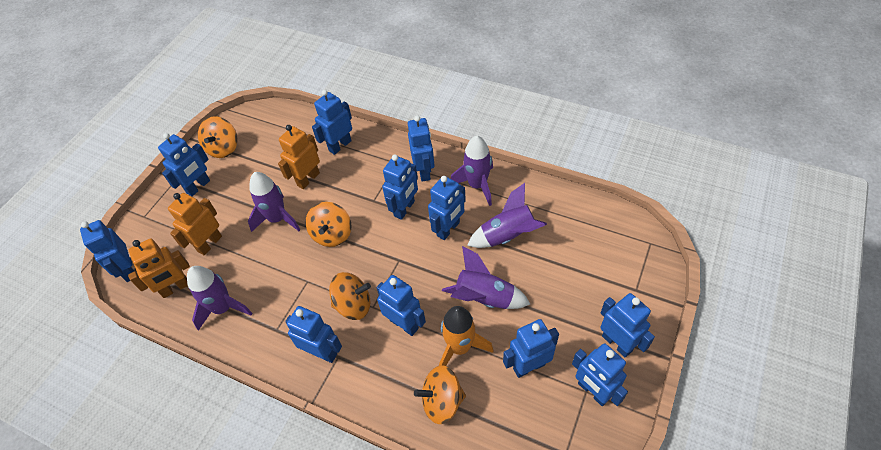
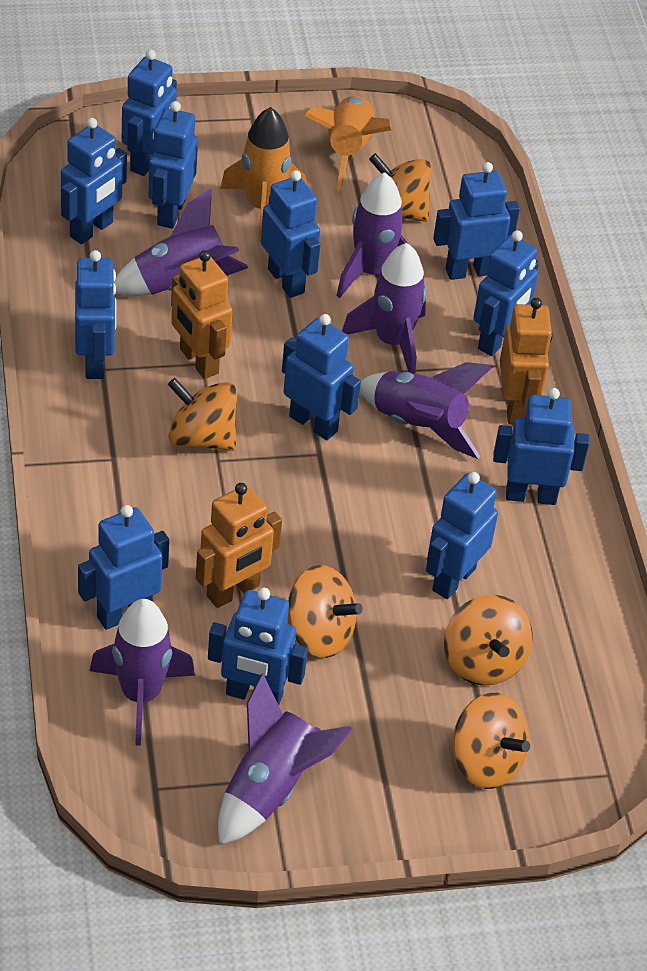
blue robot: 11 -> 12
orange rocket: 1 -> 2
orange spinning top: 4 -> 5
purple rocket: 5 -> 6

